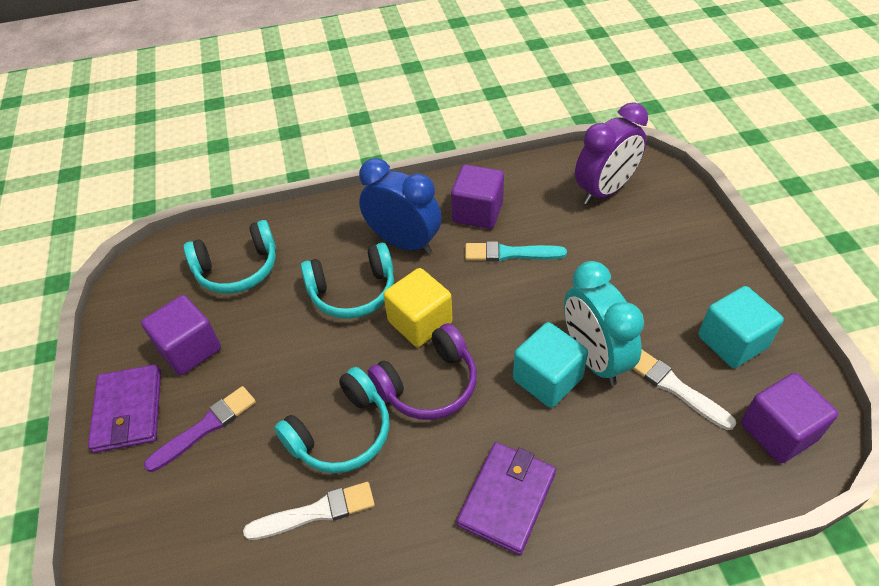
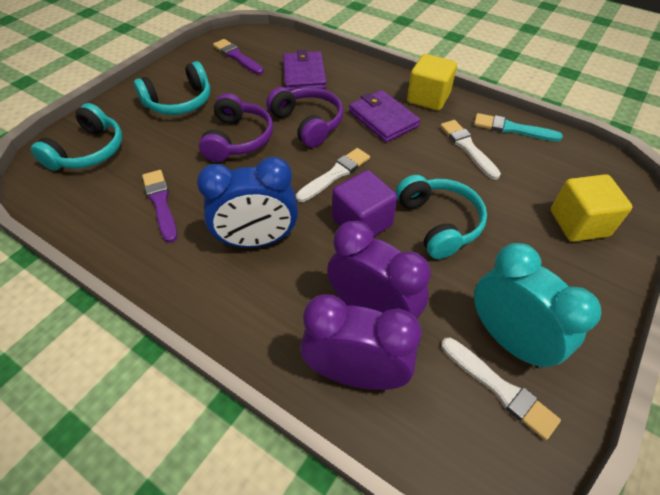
purple brush: 1 -> 2
purple clock: 1 -> 2
purple cube: 3 -> 1
purple headphones: 1 -> 2
turquoise cube: 2 -> 0
white brush: 2 -> 3
yellow cube: 1 -> 2

